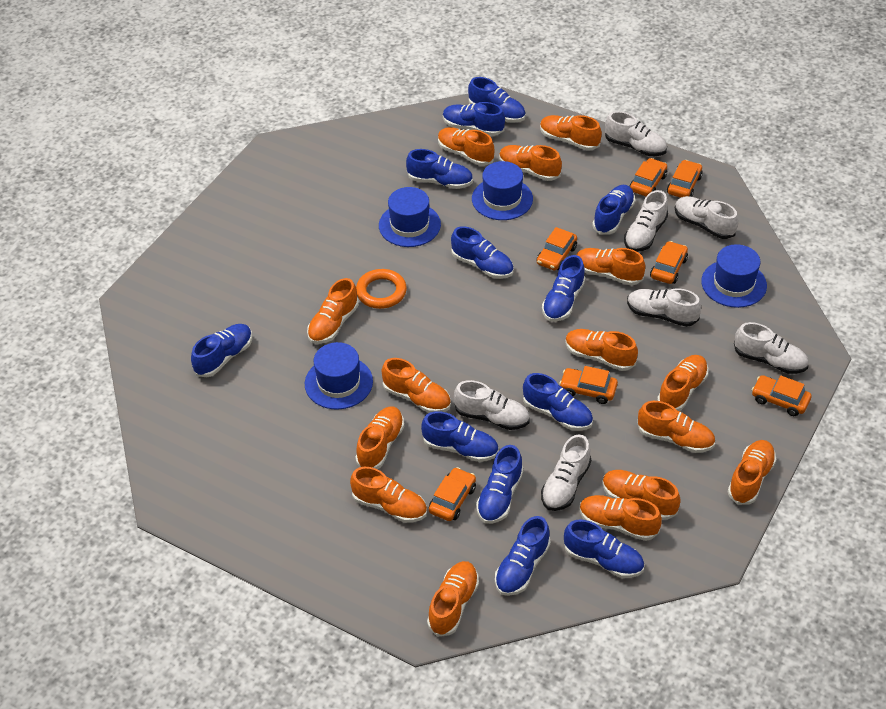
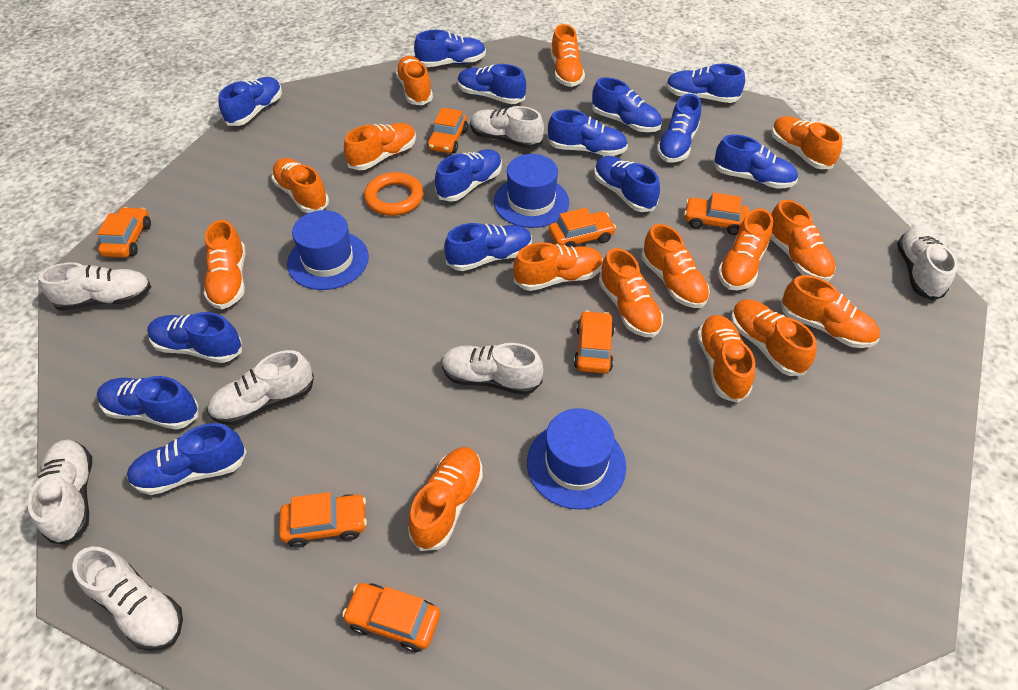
blue hat: 4 -> 3
blue shoe: 12 -> 14

